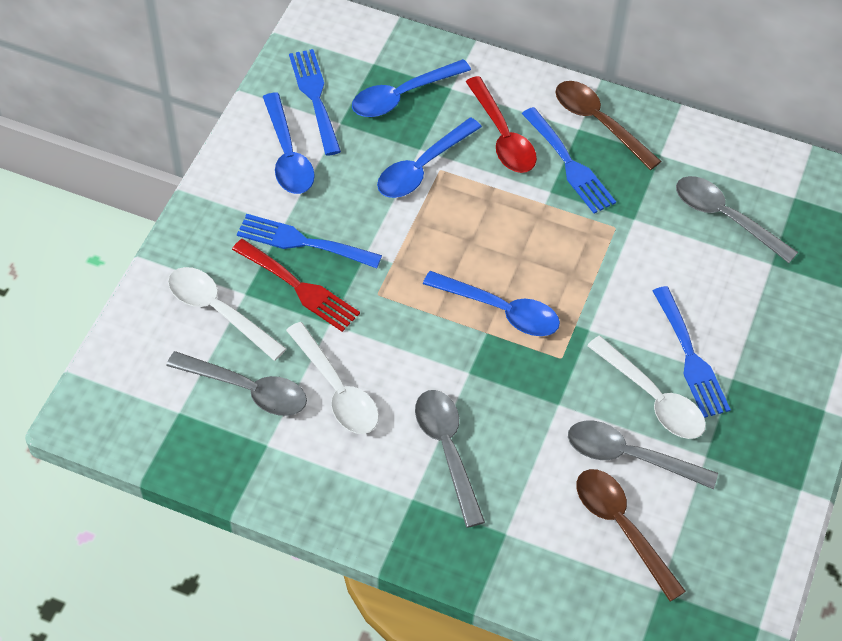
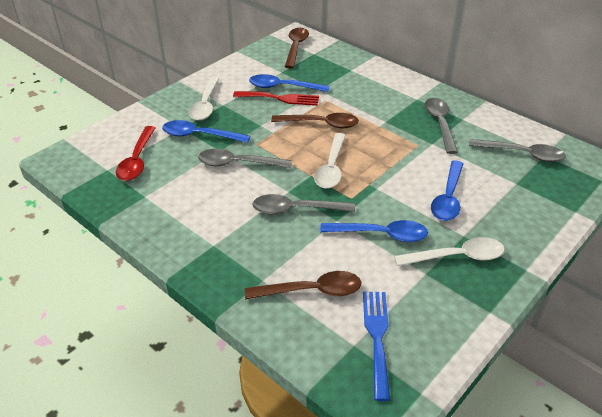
blue fork: 4 -> 1
brown spoon: 2 -> 3

